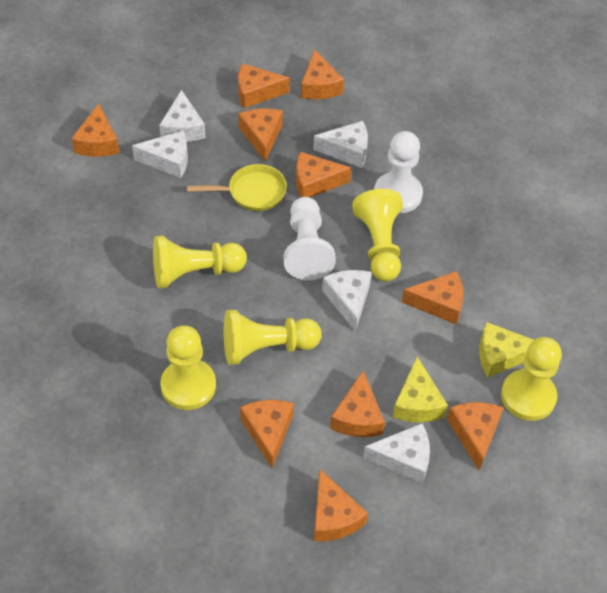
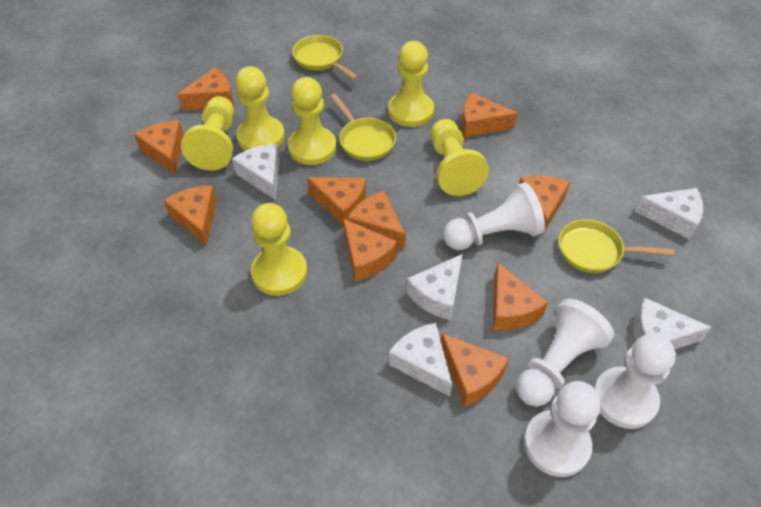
white pawn: 2 -> 4
yellow cheese: 2 -> 0
yellow pan: 1 -> 3
yellow pawn: 5 -> 6

